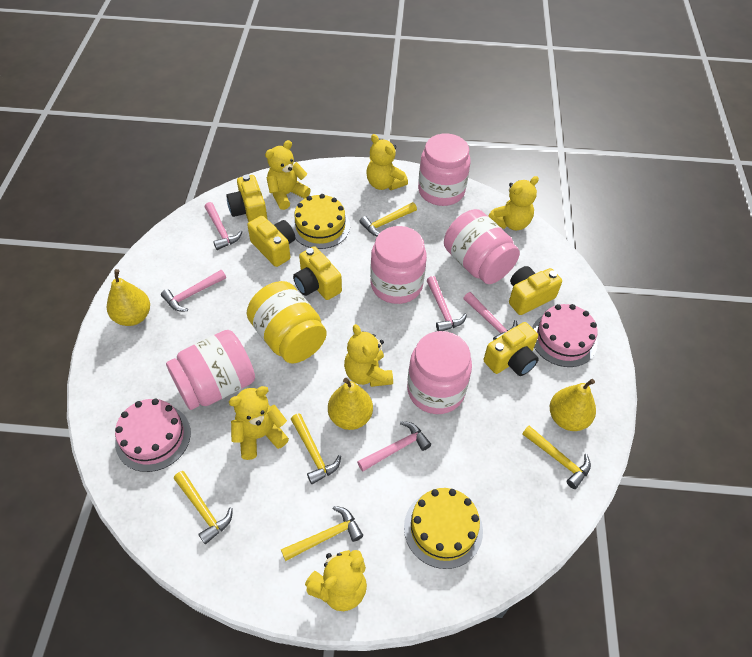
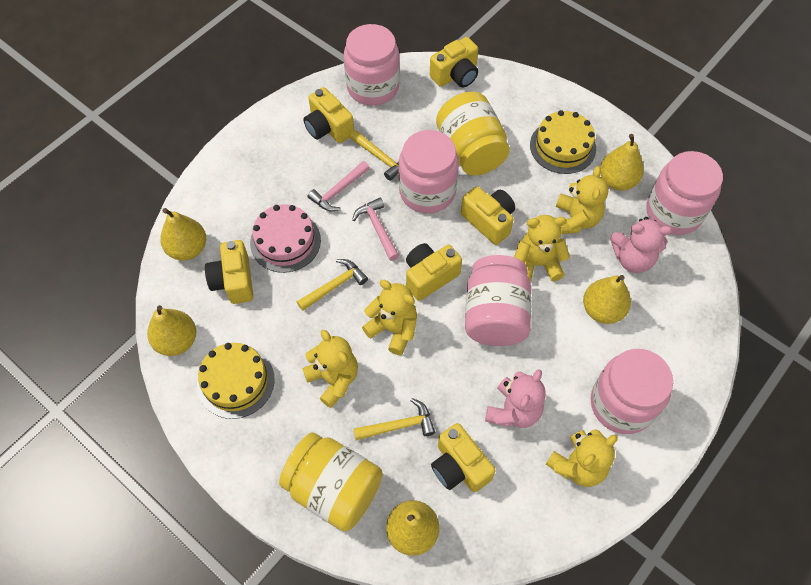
pink cake: 2 -> 1
pink hammer: 5 -> 2
pink teddy bear: 0 -> 2
yellow camera: 5 -> 6
yellow hammer: 5 -> 3
yellow jar: 1 -> 2
yellow pear: 3 -> 5
yellow teddy bear: 6 -> 5

